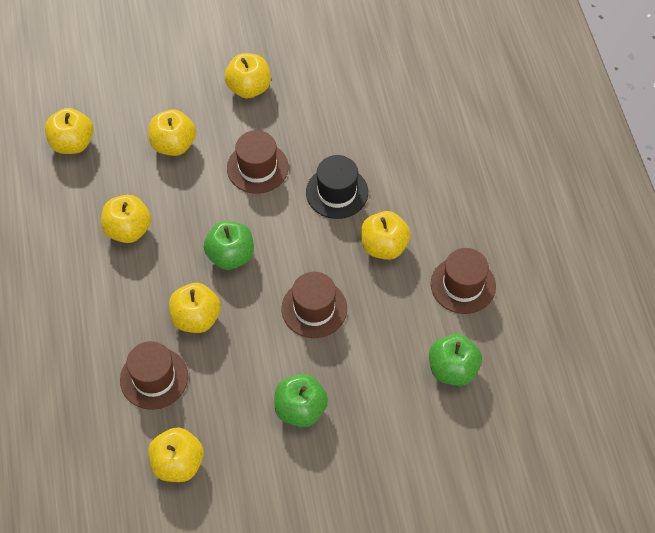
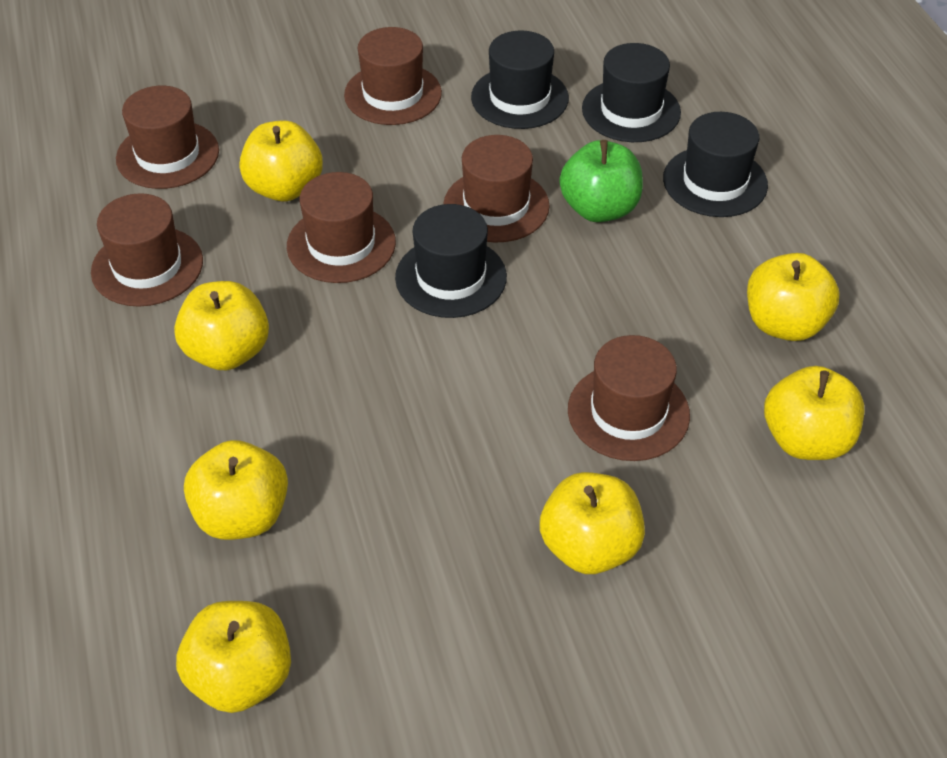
black hat: 1 -> 4
brown hat: 4 -> 6
green apple: 3 -> 1

